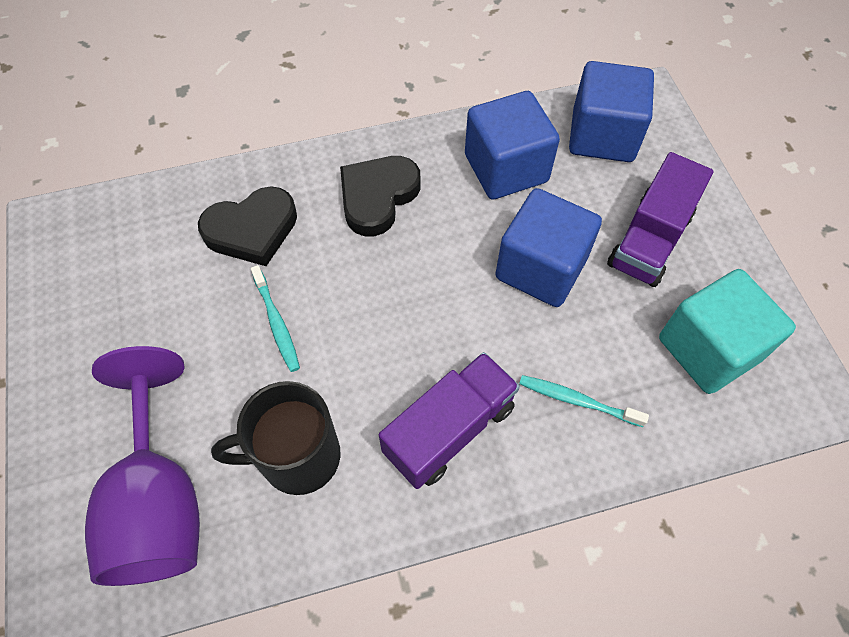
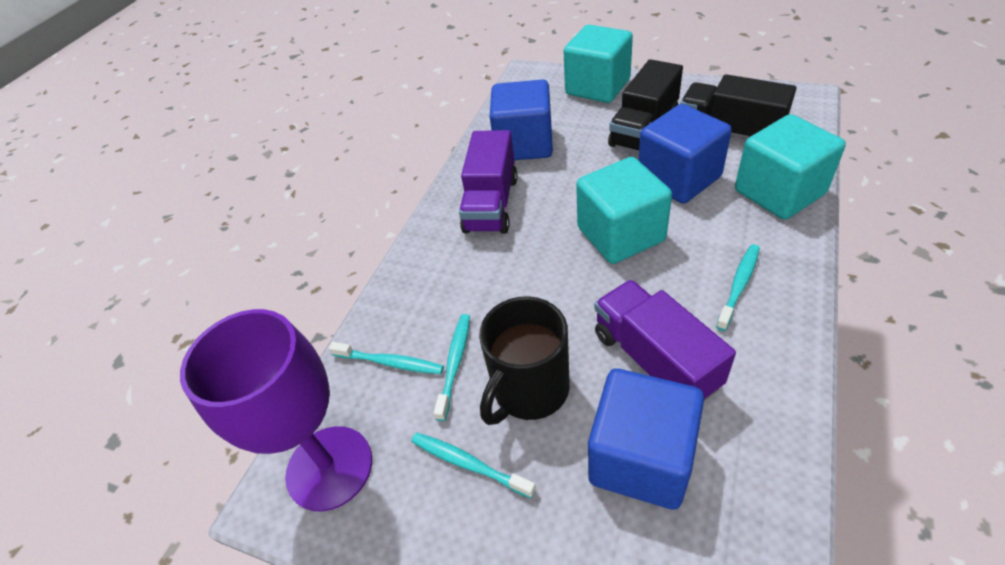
black heart: 2 -> 0
black truck: 0 -> 2
turquoise cube: 1 -> 3
turquoise toothbrush: 2 -> 4

